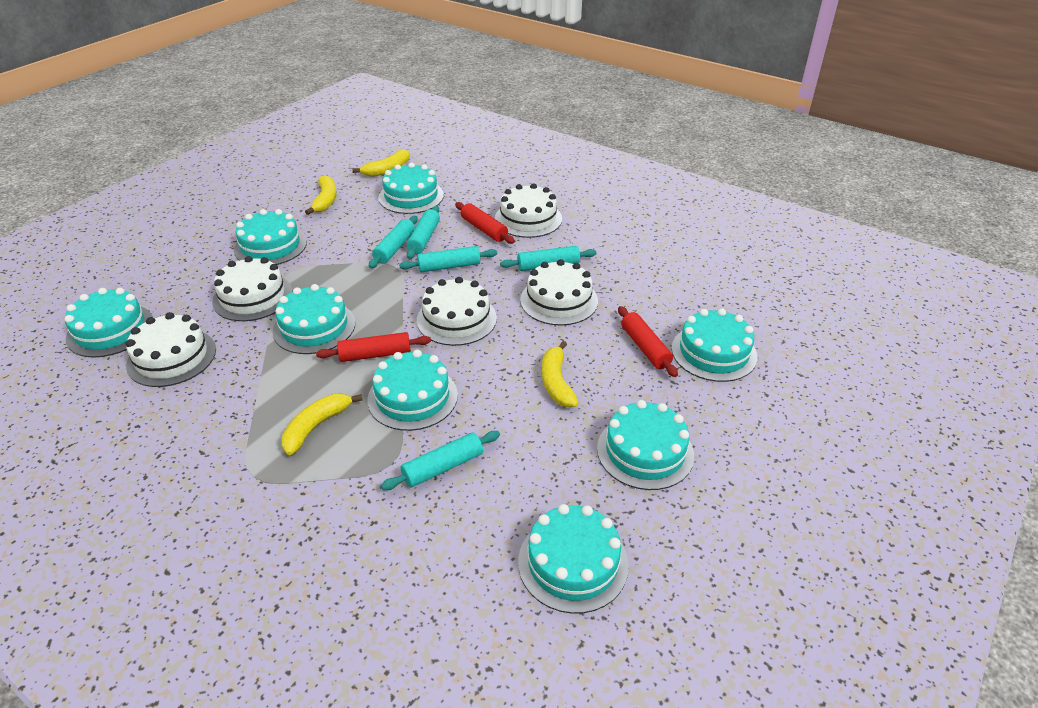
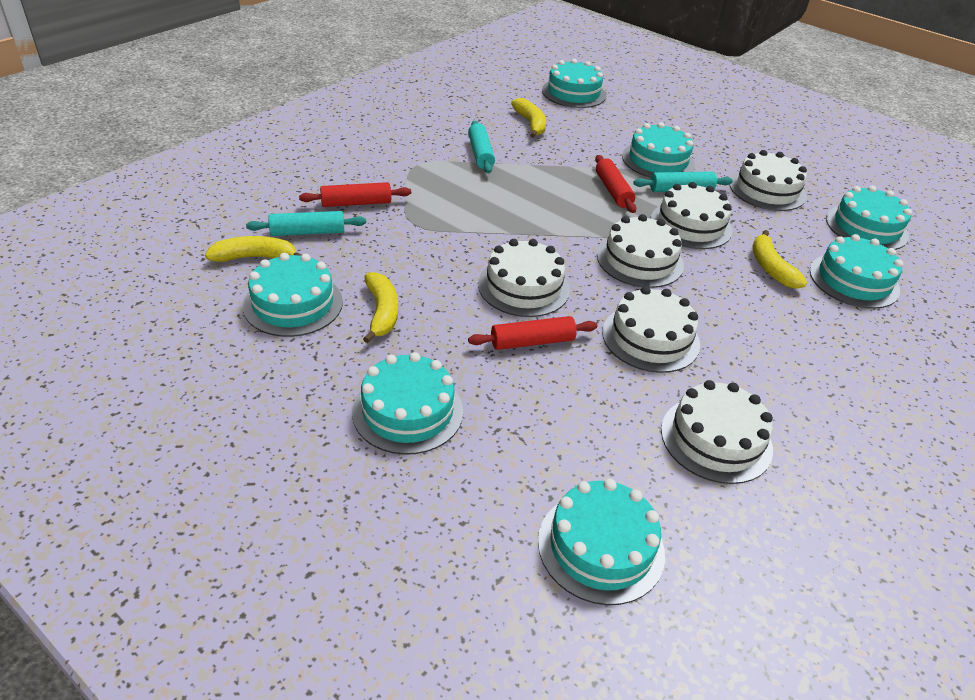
turquoise cake: 8 -> 7
turquoise rolling pin: 5 -> 3
white cake: 5 -> 6

